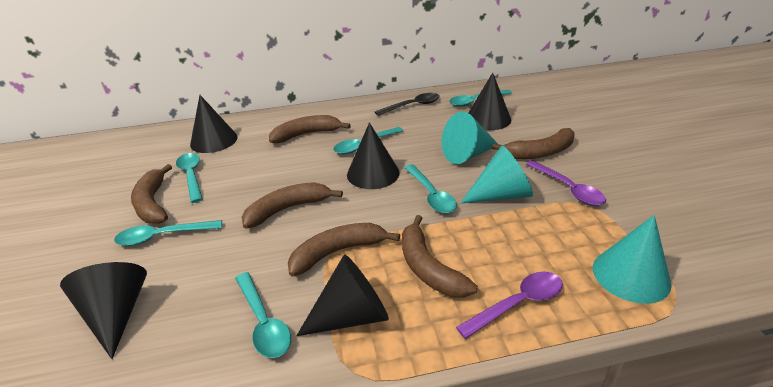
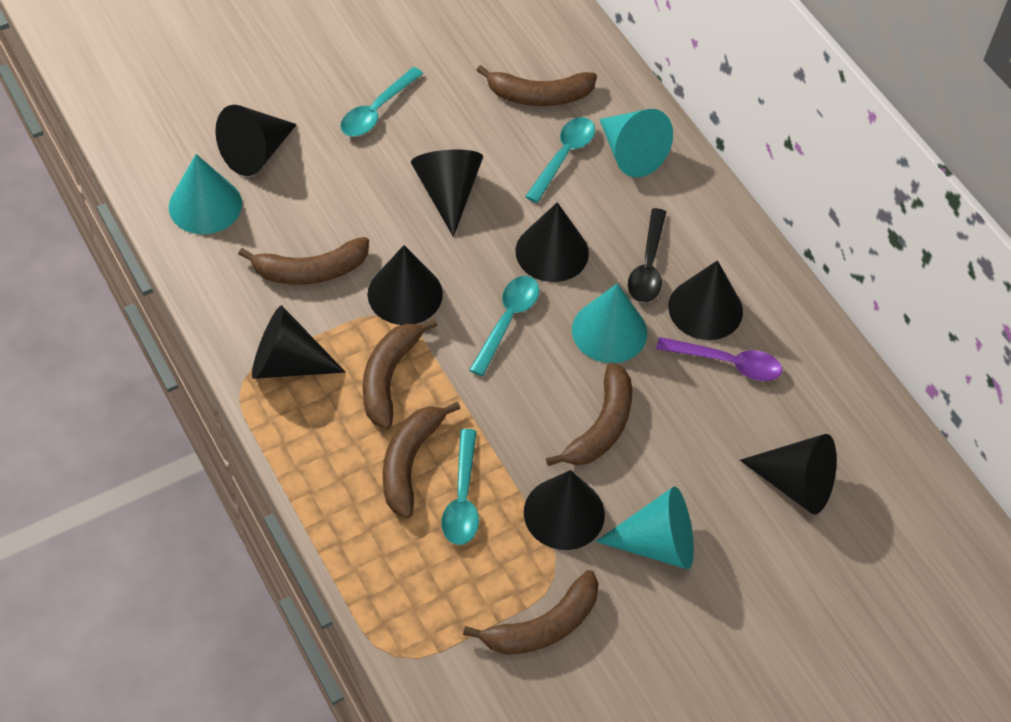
black cone: 5 -> 8
purple spoon: 2 -> 1
turquoise cone: 3 -> 4
turquoise spoon: 6 -> 4

